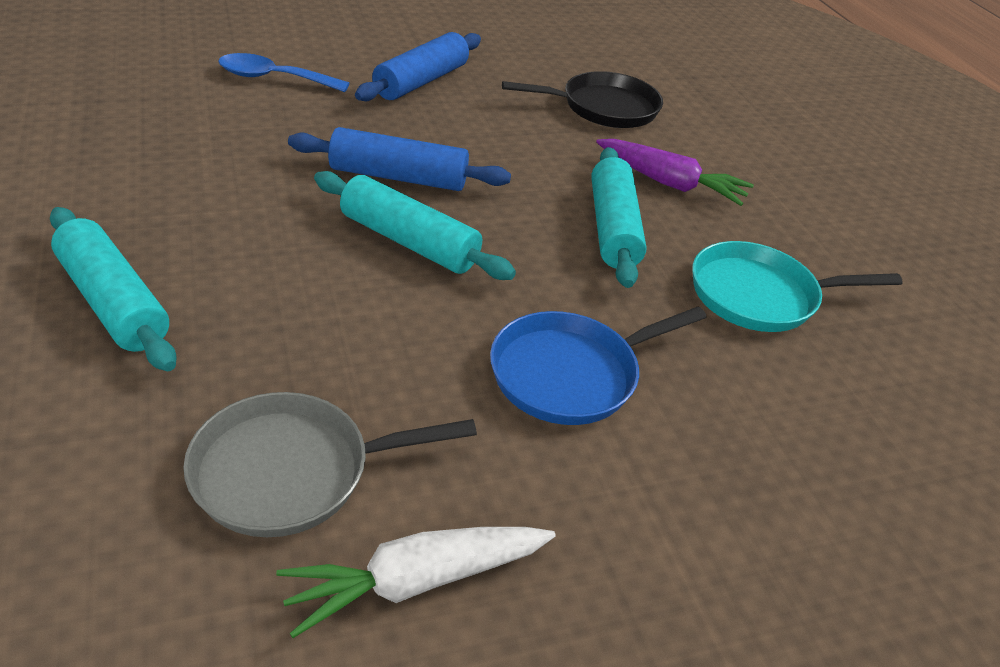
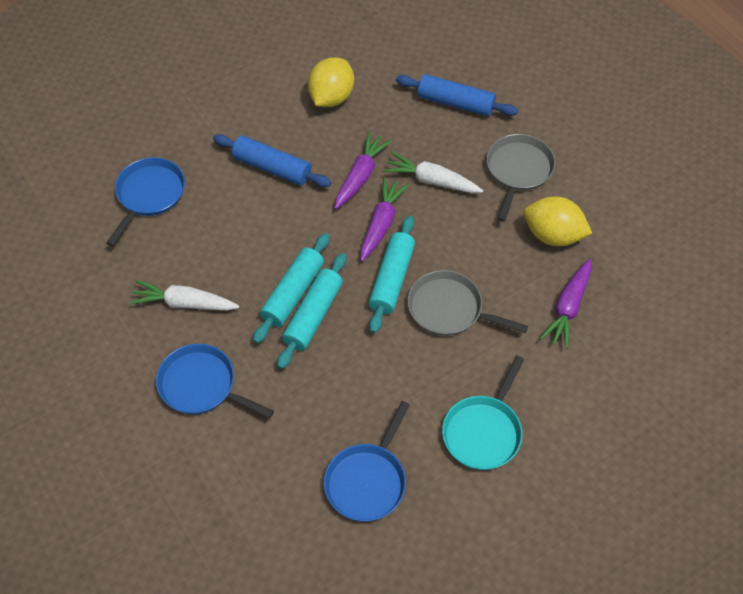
black pan: 1 -> 0
blue pan: 1 -> 3
blue spoon: 1 -> 0
grey pan: 1 -> 2
purple carrot: 1 -> 3
white carrot: 1 -> 2
yellow lemon: 0 -> 2

